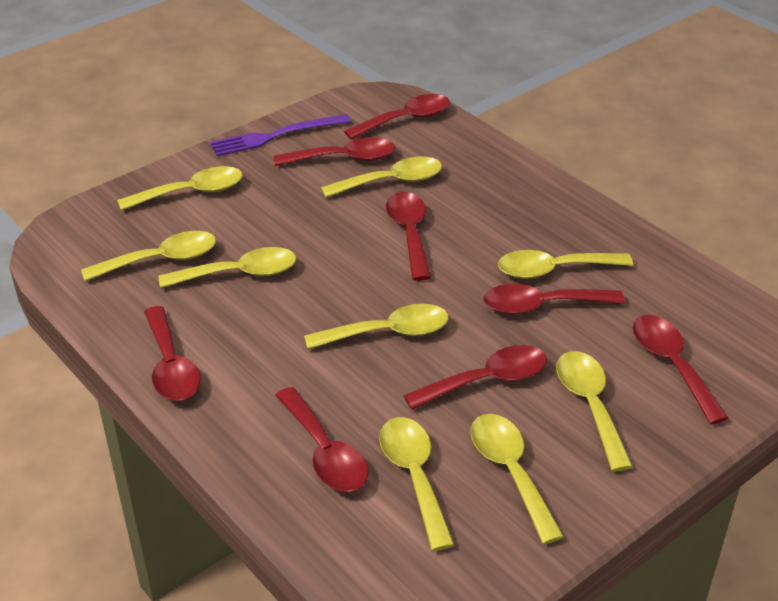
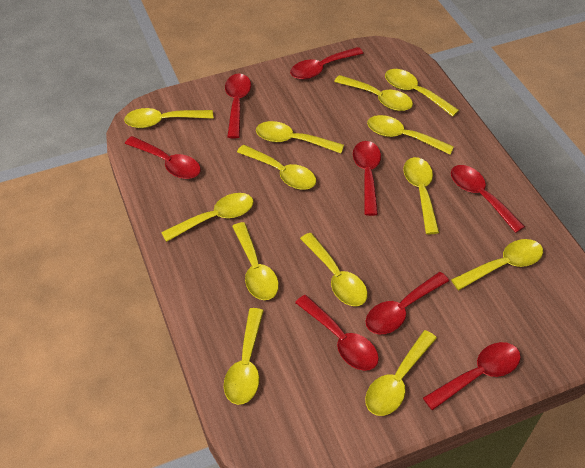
purple fork: 1 -> 0
yellow spoon: 9 -> 13

